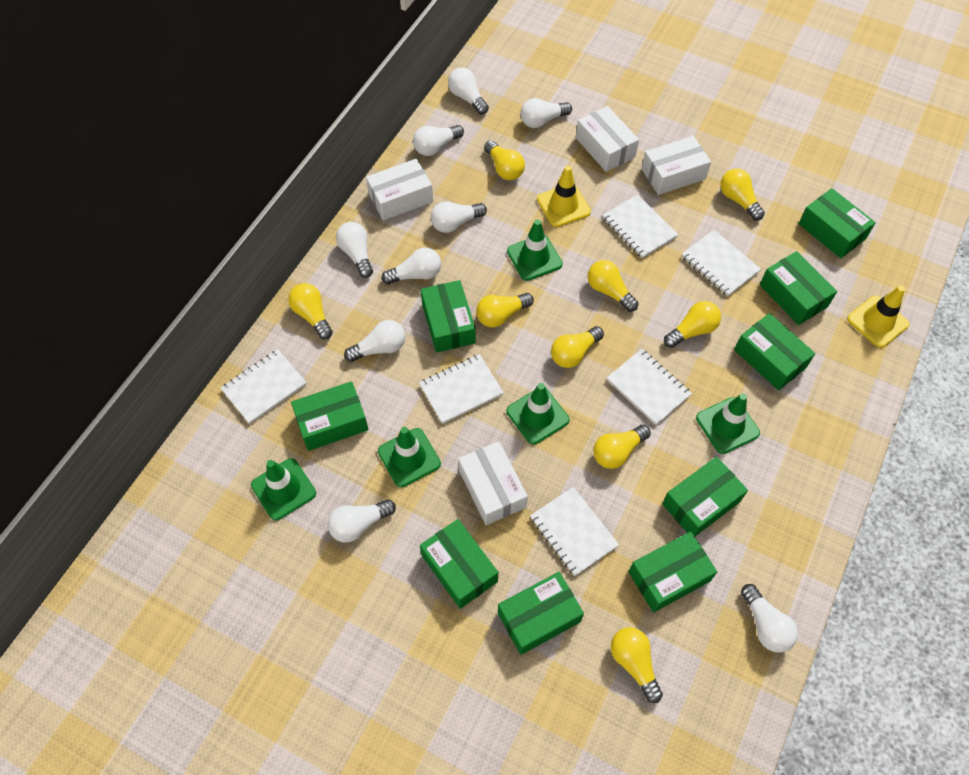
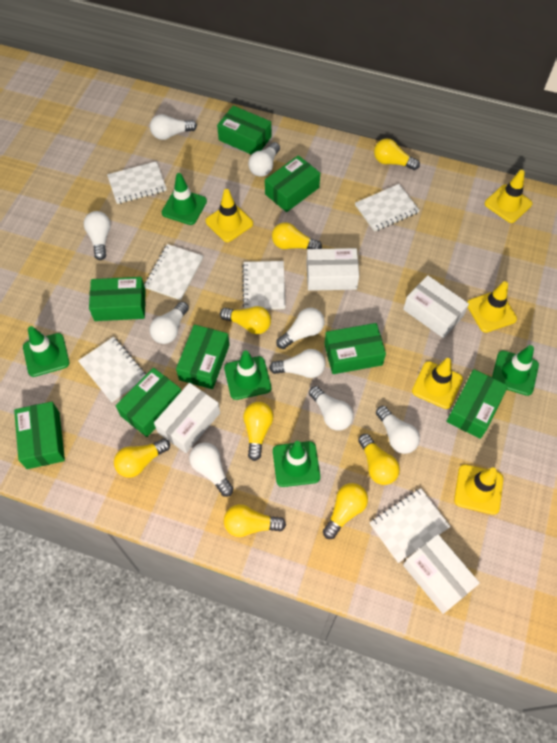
green box: 9 -> 8
yellow light bulb: 9 -> 8
yellow traffic cone: 2 -> 5

